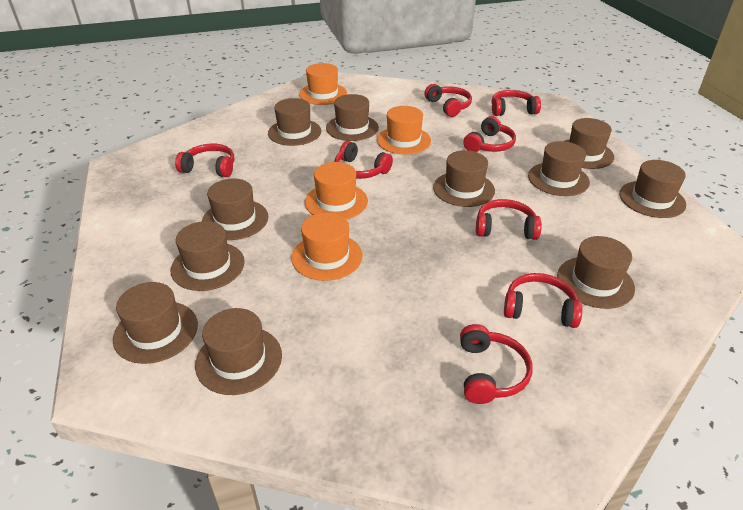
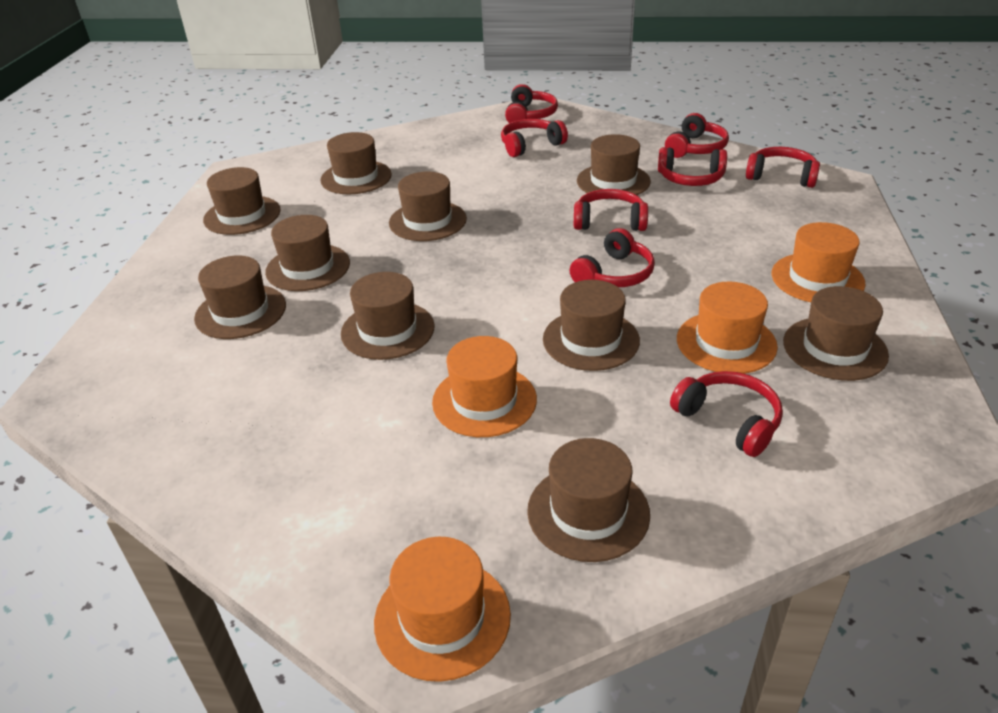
brown hat: 11 -> 10

